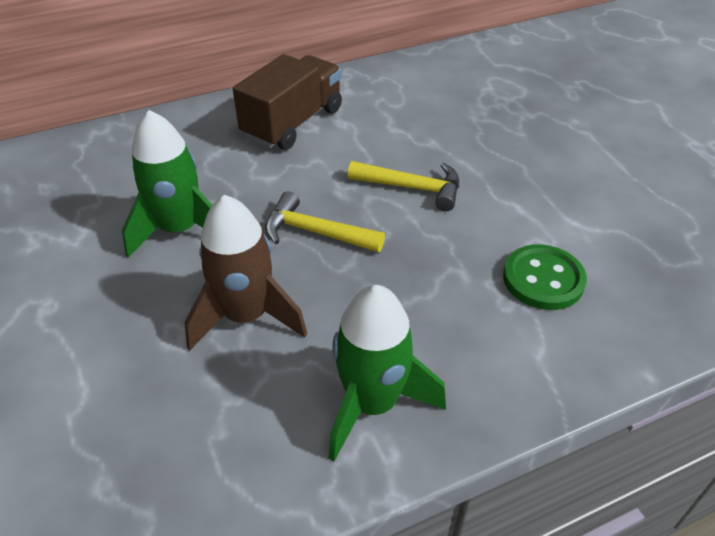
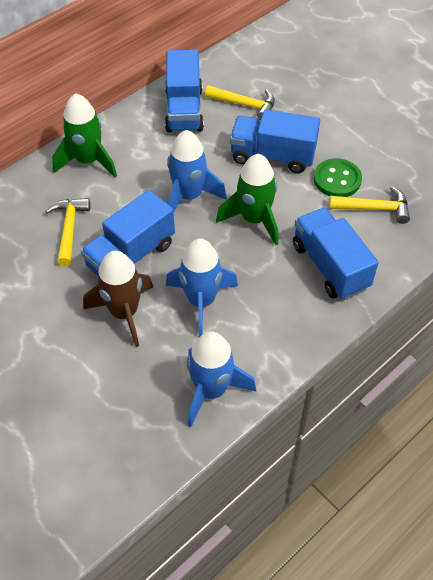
blue rocket: 0 -> 3
blue truck: 0 -> 4
brown truck: 1 -> 0
yellow hammer: 2 -> 3

